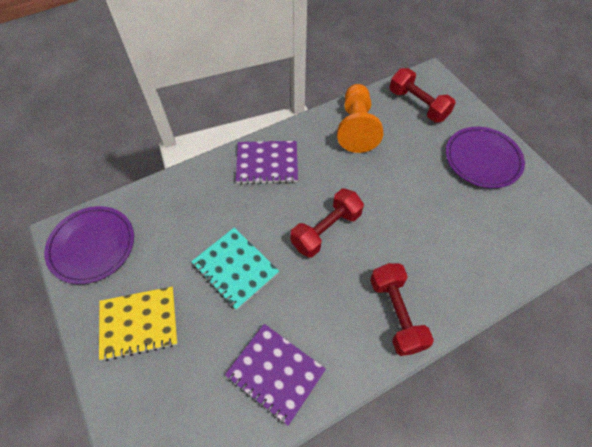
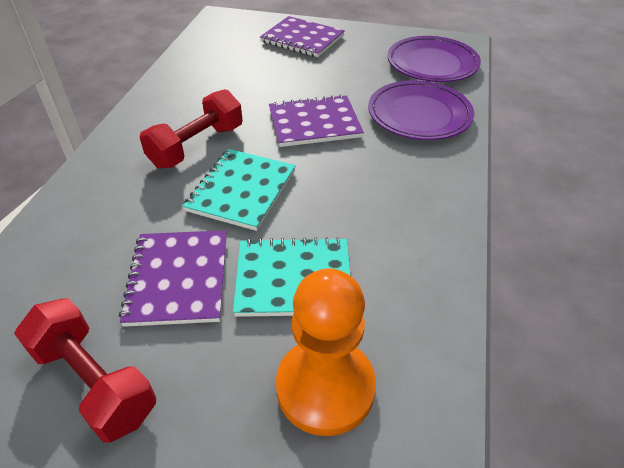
purple notebook: 2 -> 3
red dumbbell: 3 -> 2
turquoise notebook: 1 -> 2
yellow notebook: 1 -> 0

